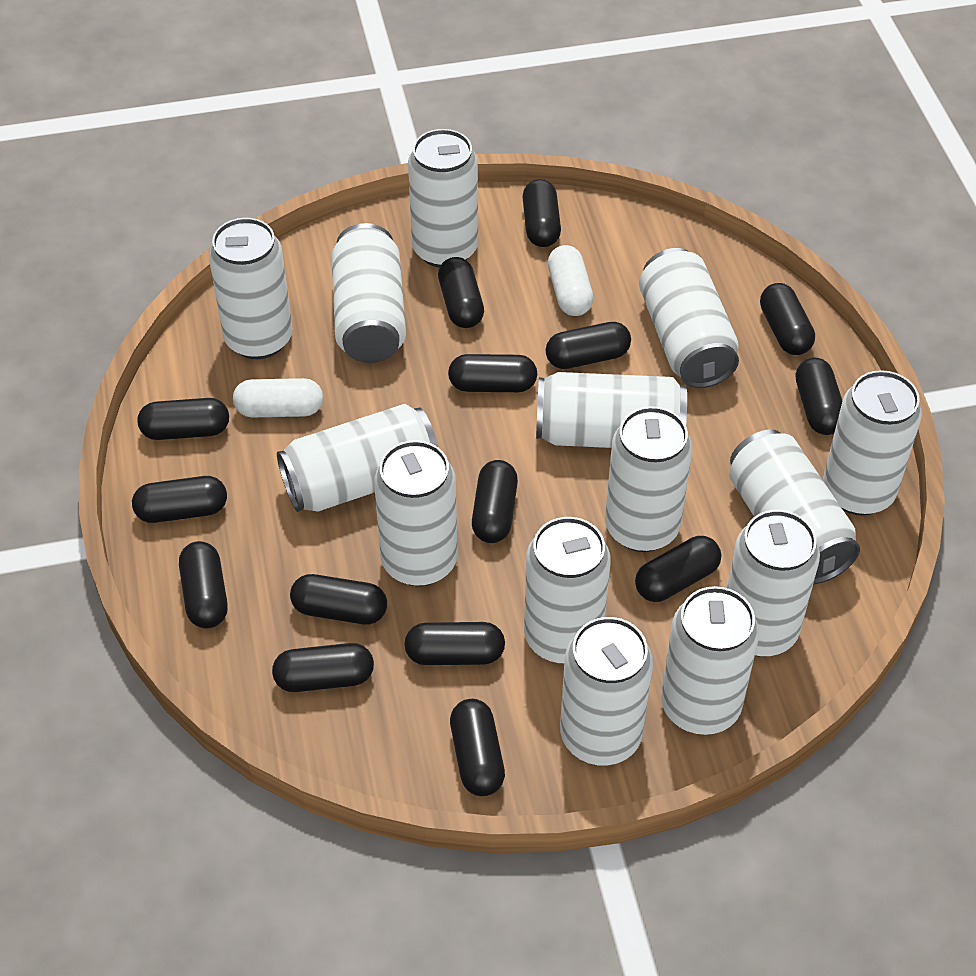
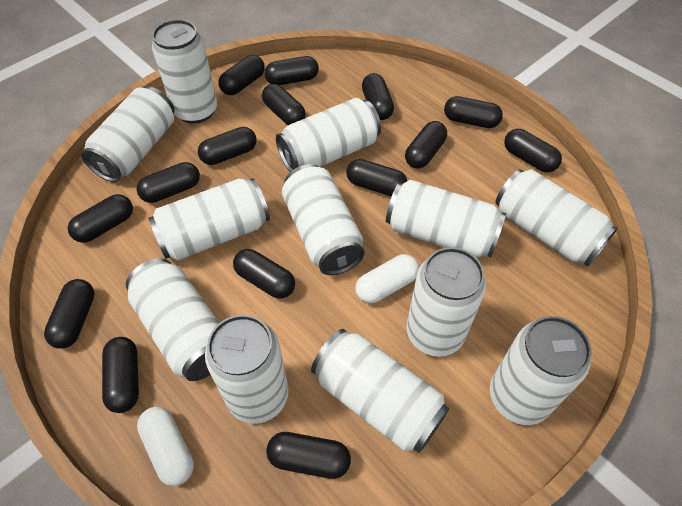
white can: 14 -> 12

